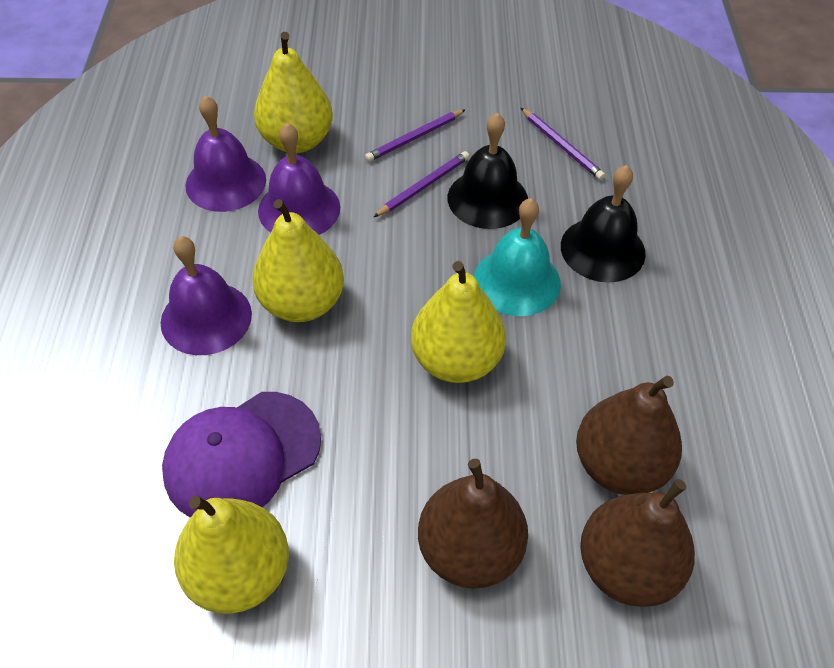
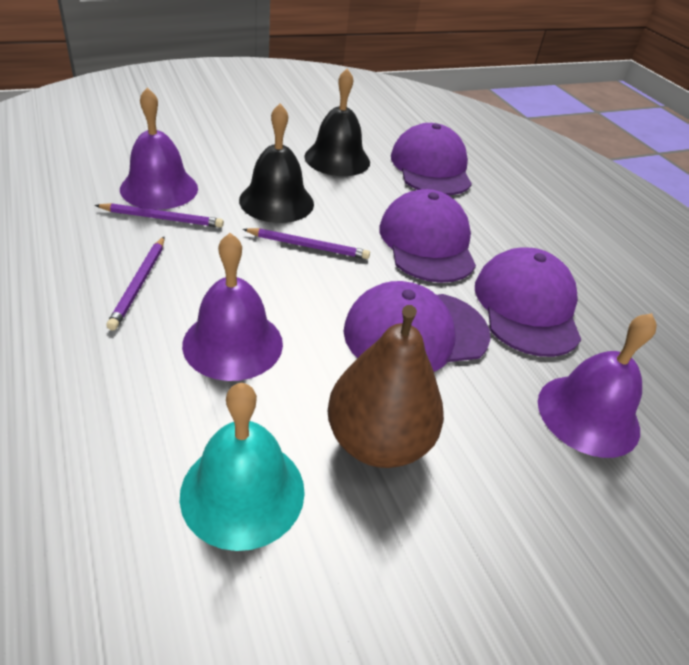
brown pear: 3 -> 1
purple cap: 1 -> 4
yellow pear: 4 -> 0

